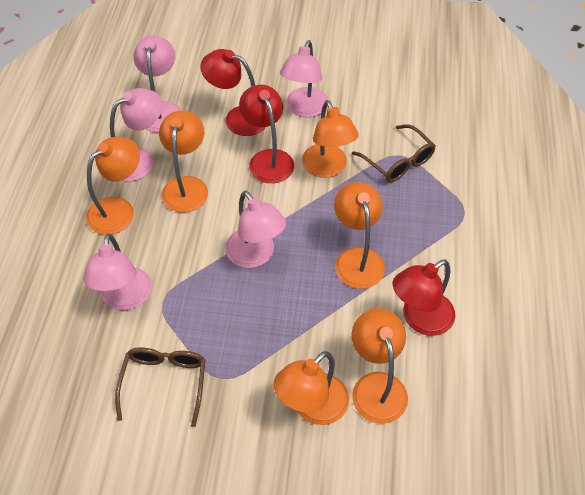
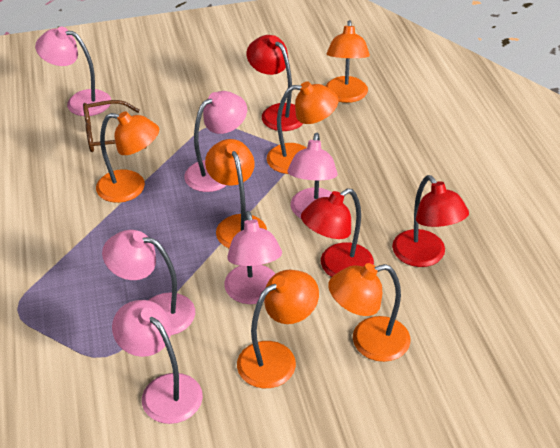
brown glasses: 2 -> 1
pink lamp: 5 -> 6

